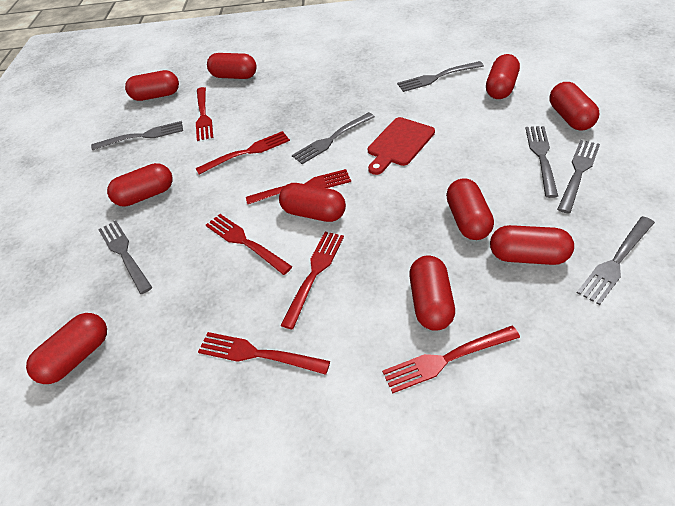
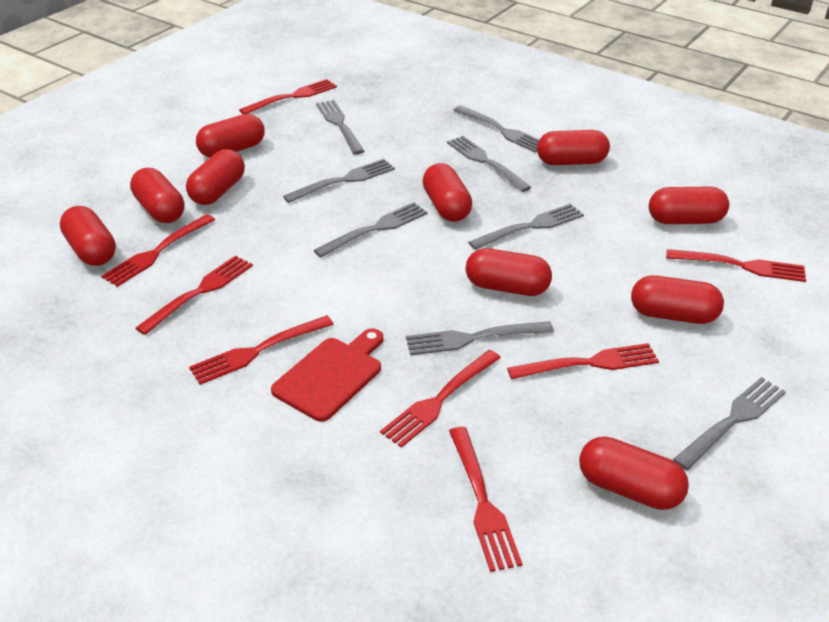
grey fork: 7 -> 8
red fork: 7 -> 8

